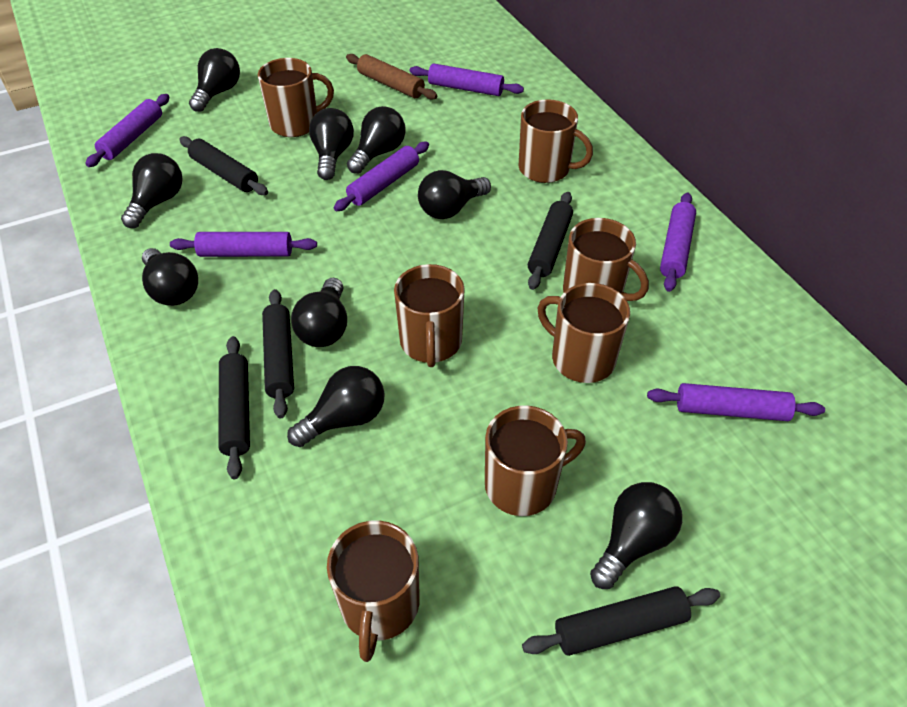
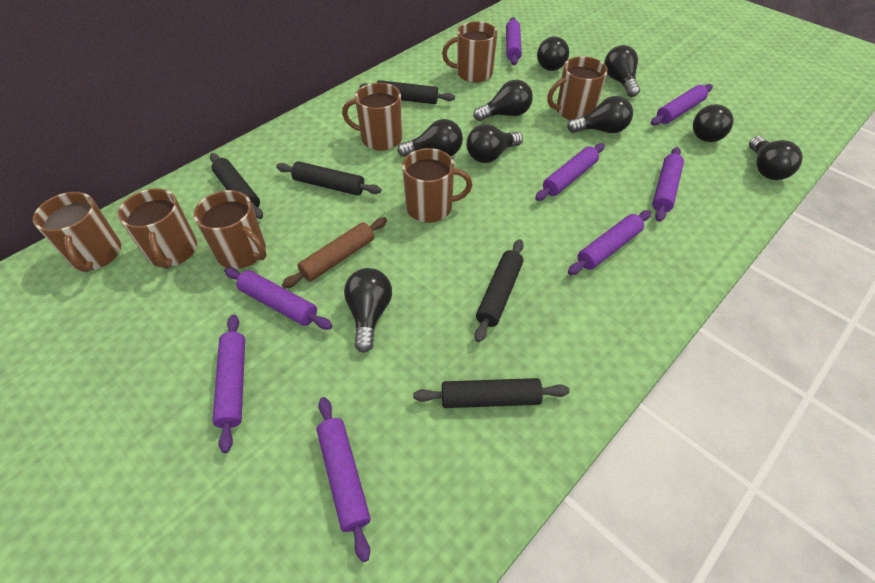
purple rolling pin: 6 -> 8

